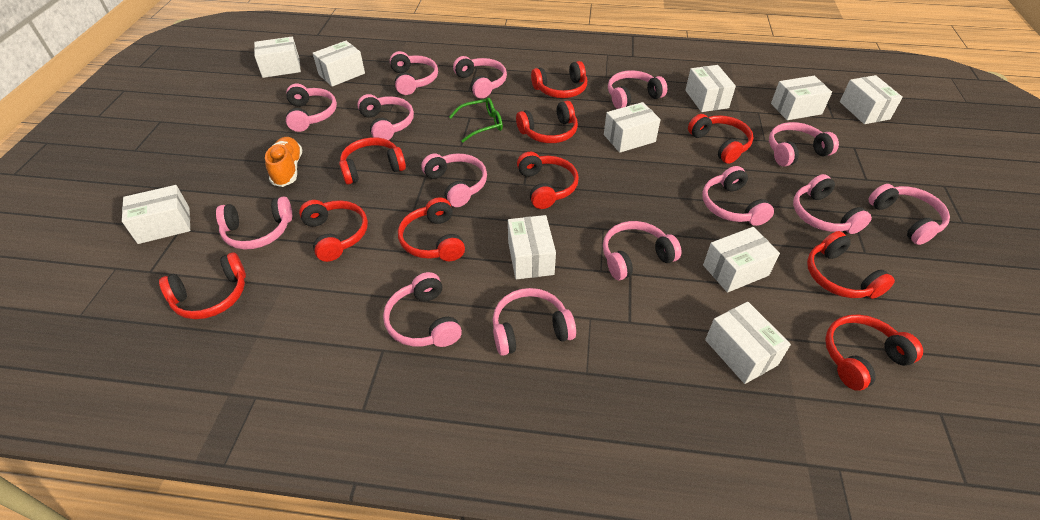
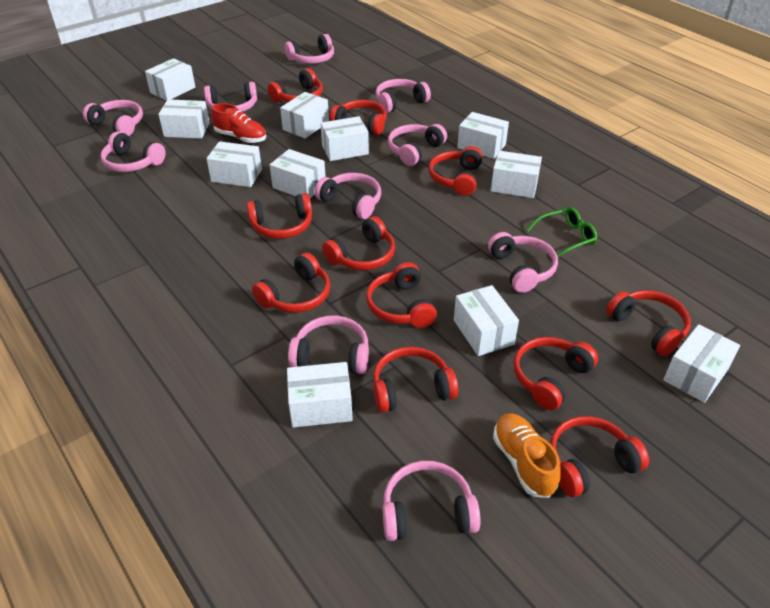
pink headphones: 14 -> 10
red headphones: 10 -> 11
red shoe: 0 -> 1
white box: 10 -> 11

